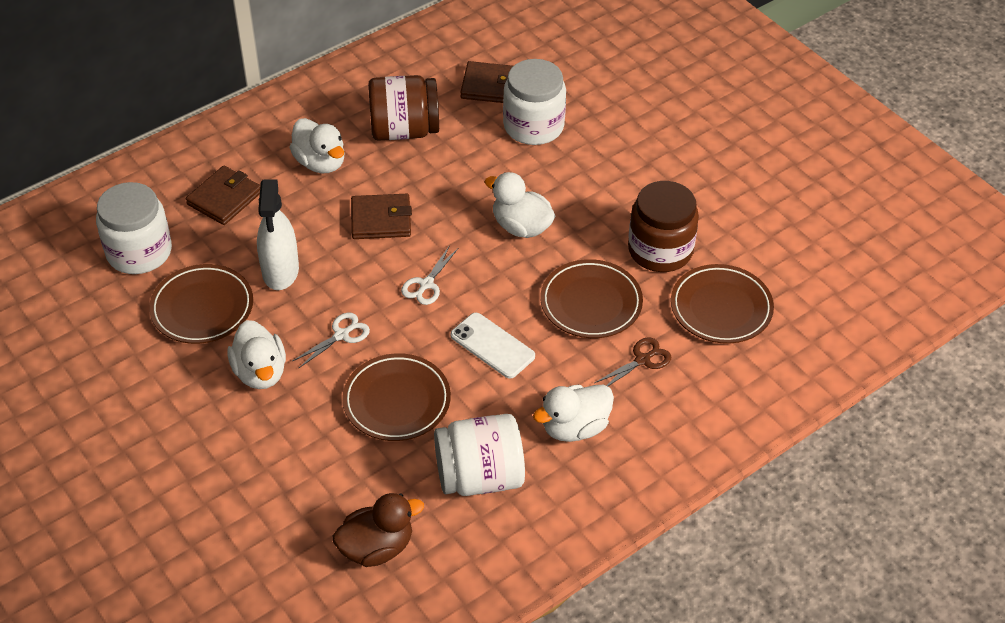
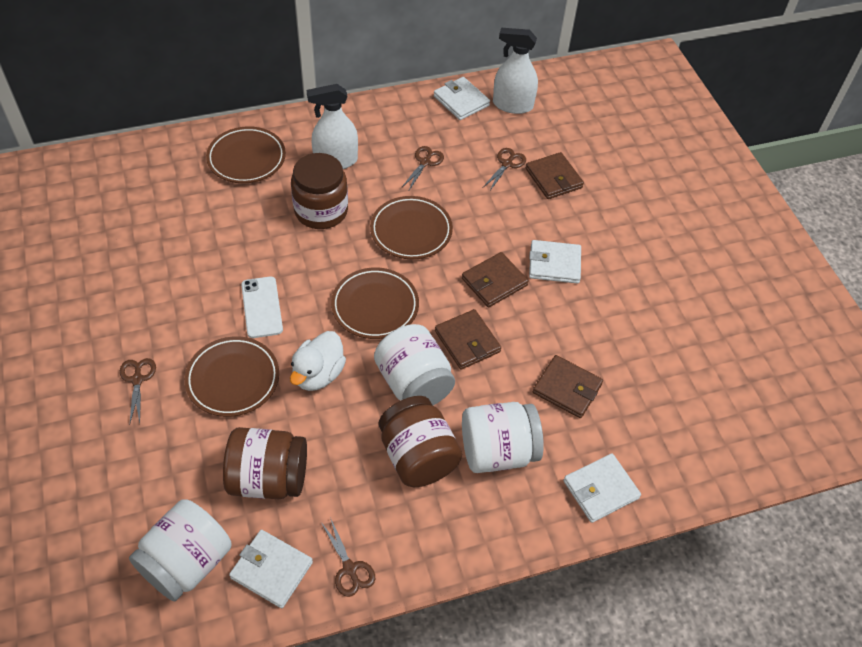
brown duck: 1 -> 0
brown jar: 2 -> 3
brown scissors: 1 -> 4
brown wallet: 3 -> 4
white duck: 4 -> 1
white scissors: 2 -> 0
white spray bottle: 1 -> 2
white wallet: 0 -> 4

